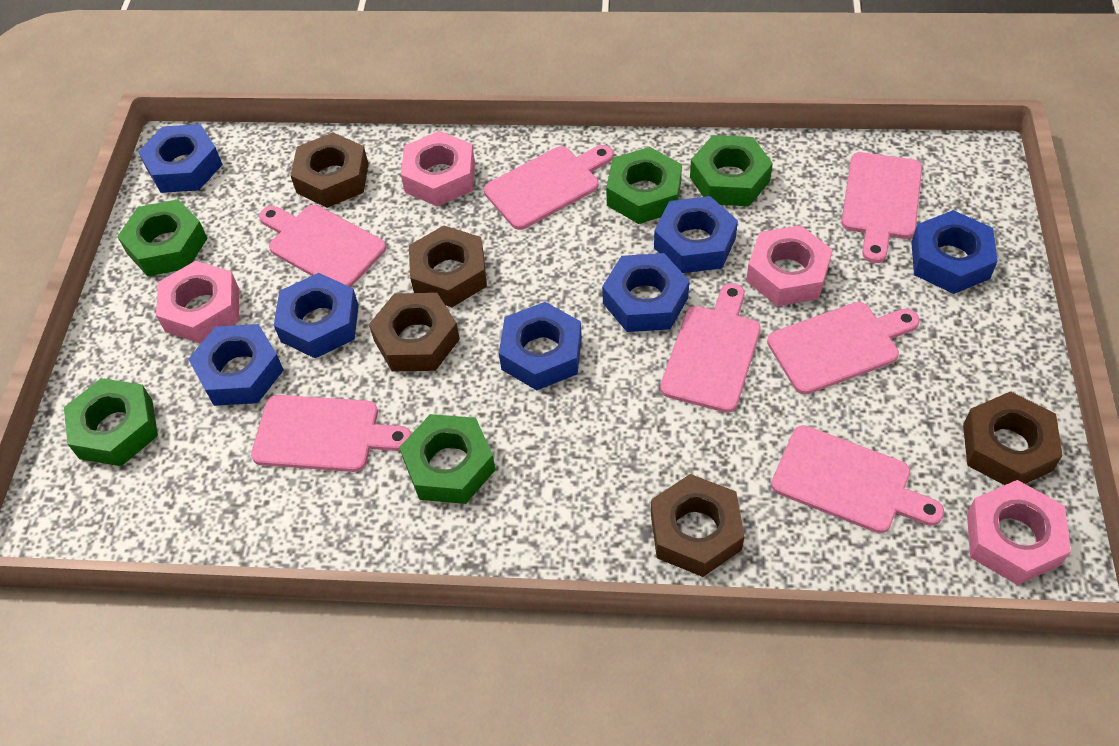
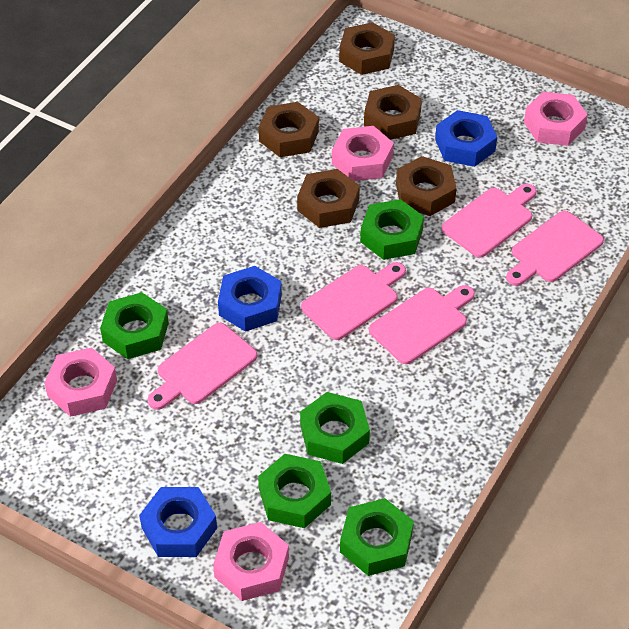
blue nut: 7 -> 3
pink cutting board: 7 -> 5

